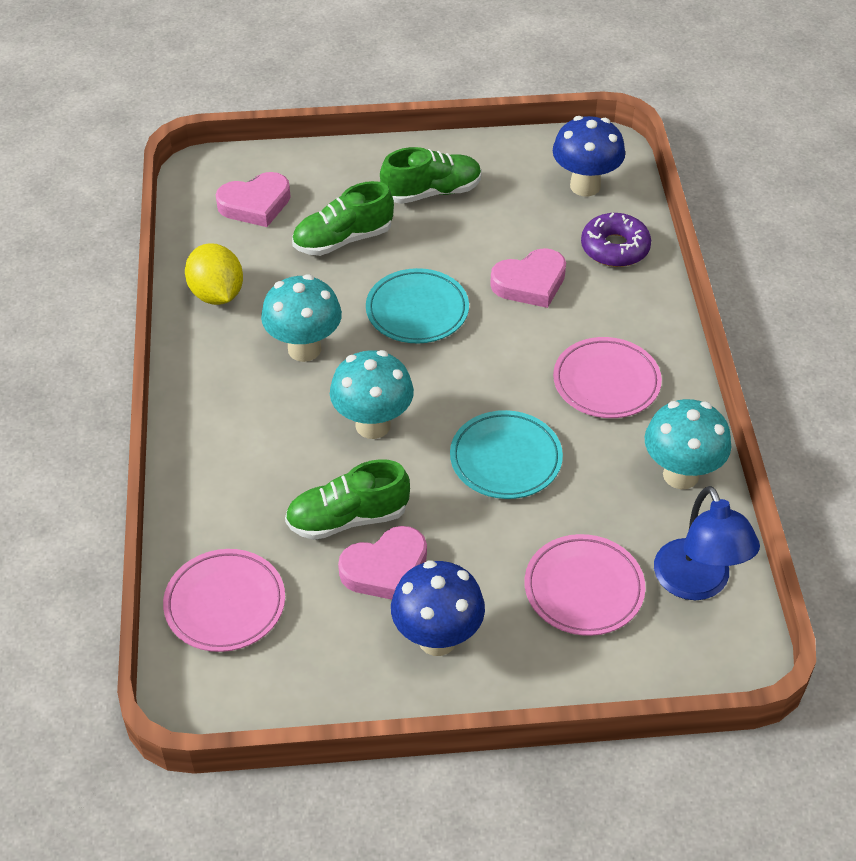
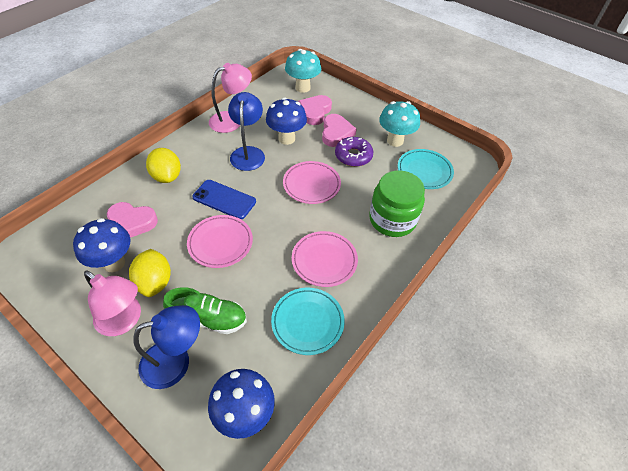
blue lamp: 1 -> 2
blue mushroom: 2 -> 3
blue phone: 0 -> 1
green jar: 0 -> 1
green shoe: 3 -> 1
pink lamp: 0 -> 2
turquoise mushroom: 3 -> 2
yellow lemon: 1 -> 2

